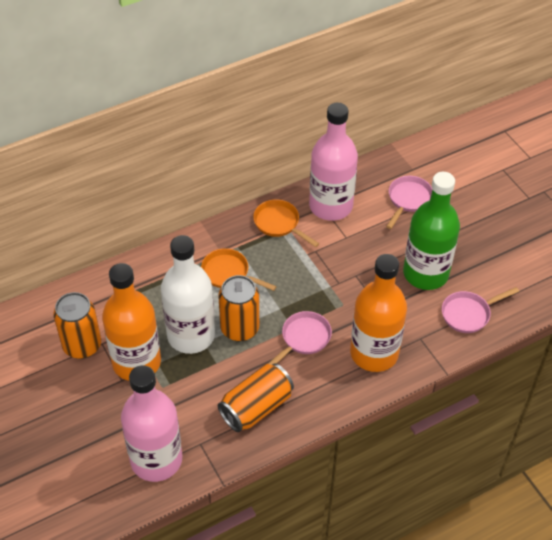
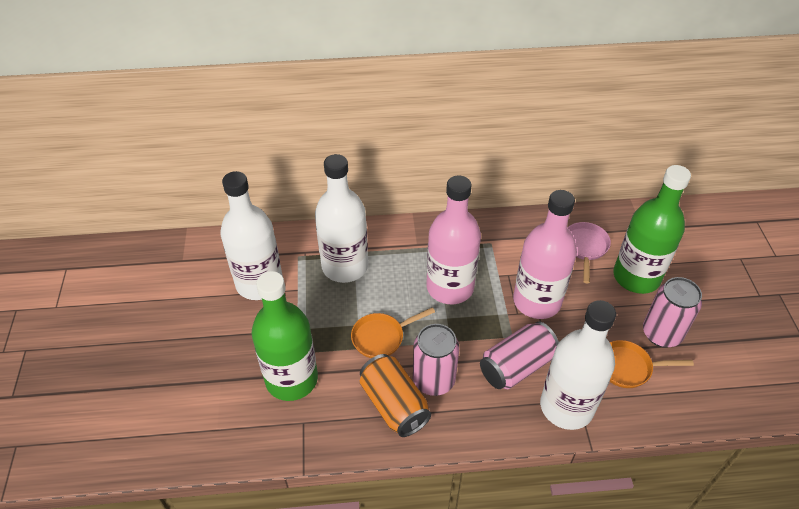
green bottle: 1 -> 2
orange bottle: 2 -> 0
orange can: 3 -> 1
pink can: 0 -> 3
pink pan: 3 -> 1
white bottle: 1 -> 3

